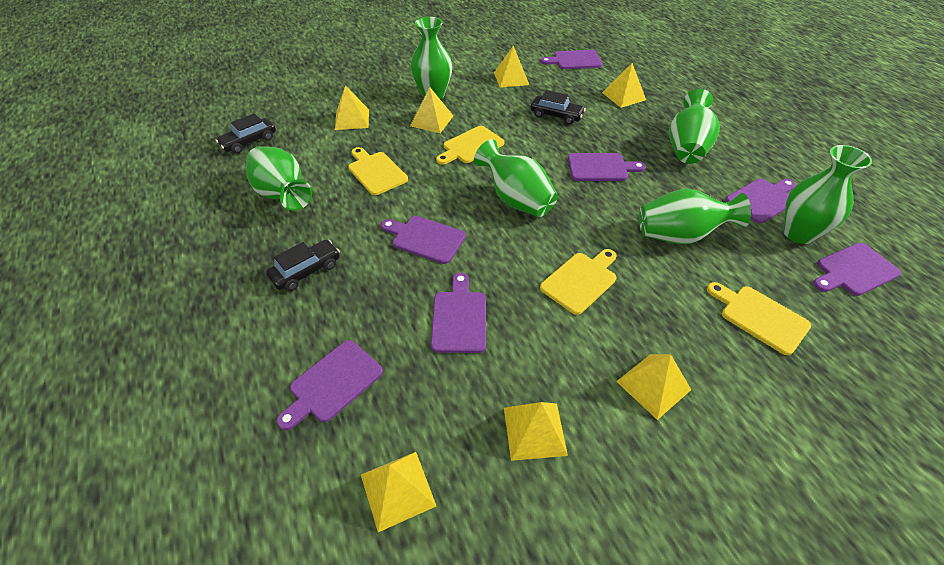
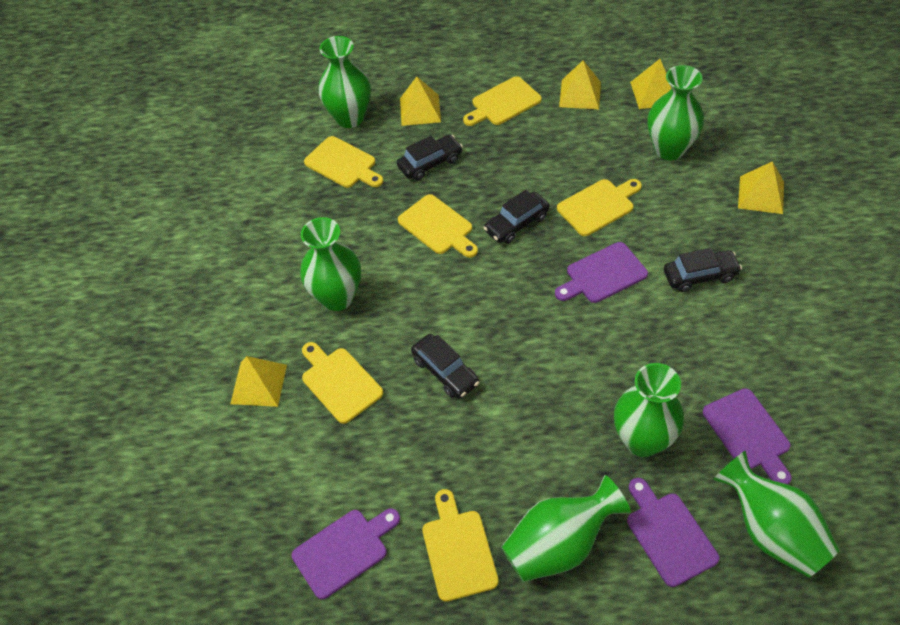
black car: 3 -> 4
purple cutting board: 7 -> 4
yellow cutting board: 4 -> 6
yellow pyramid: 7 -> 5

